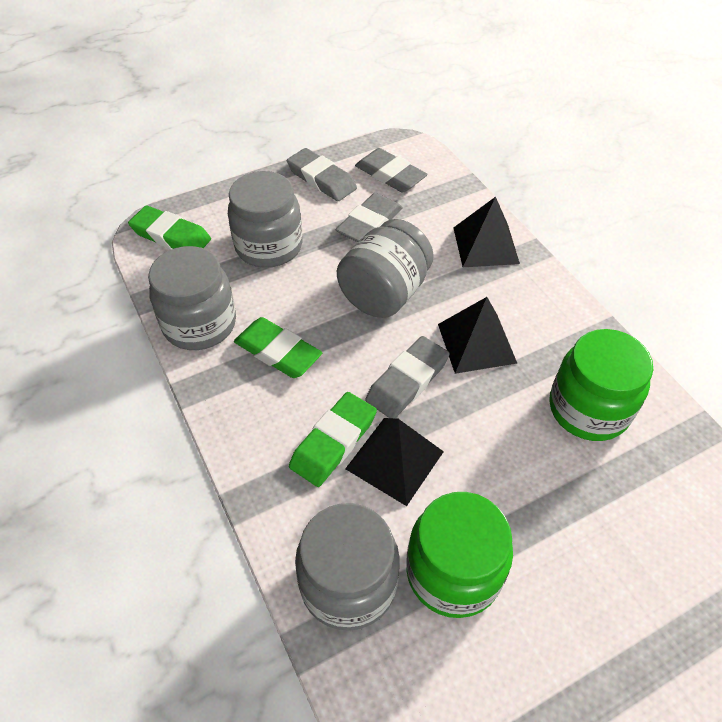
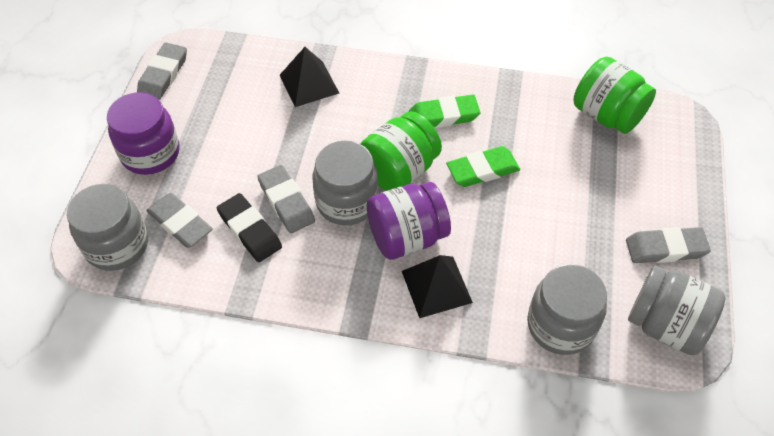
black eraser: 0 -> 1
black pyramid: 3 -> 2
green eraser: 3 -> 2
purple jar: 0 -> 2

